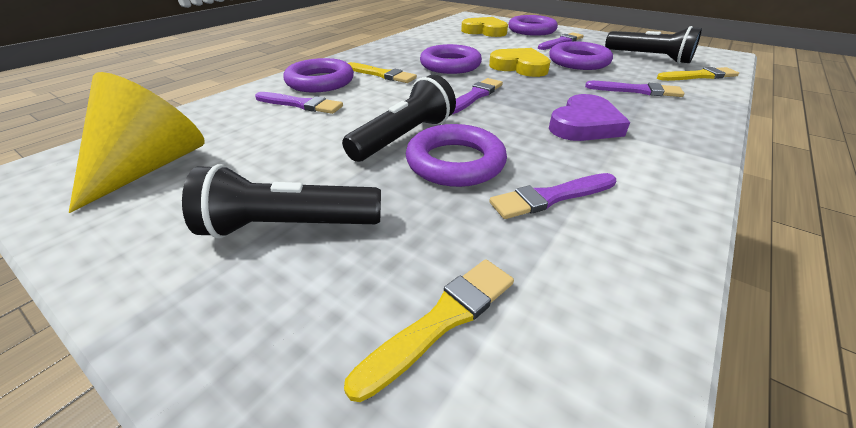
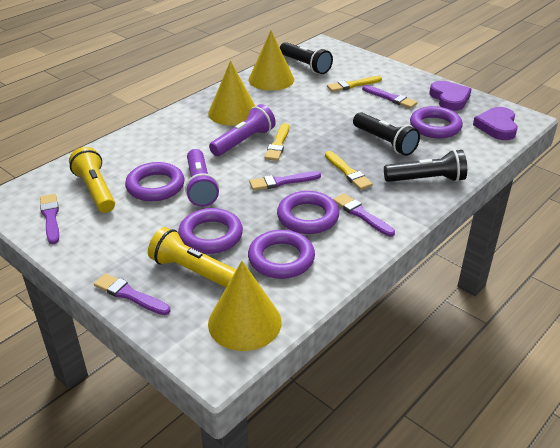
purple flashlight: 0 -> 2
purple heart: 1 -> 2
yellow cone: 1 -> 3
yellow flashlight: 0 -> 2
yellow heart: 2 -> 0

